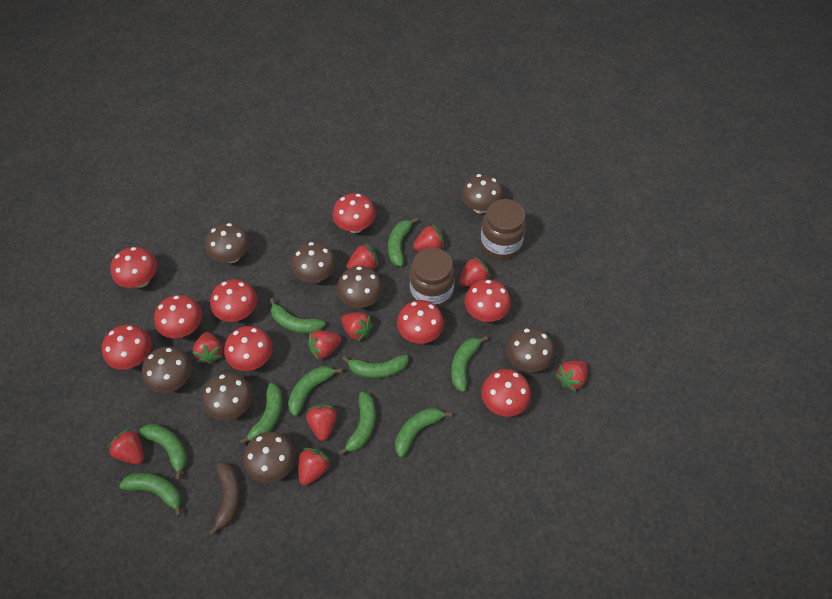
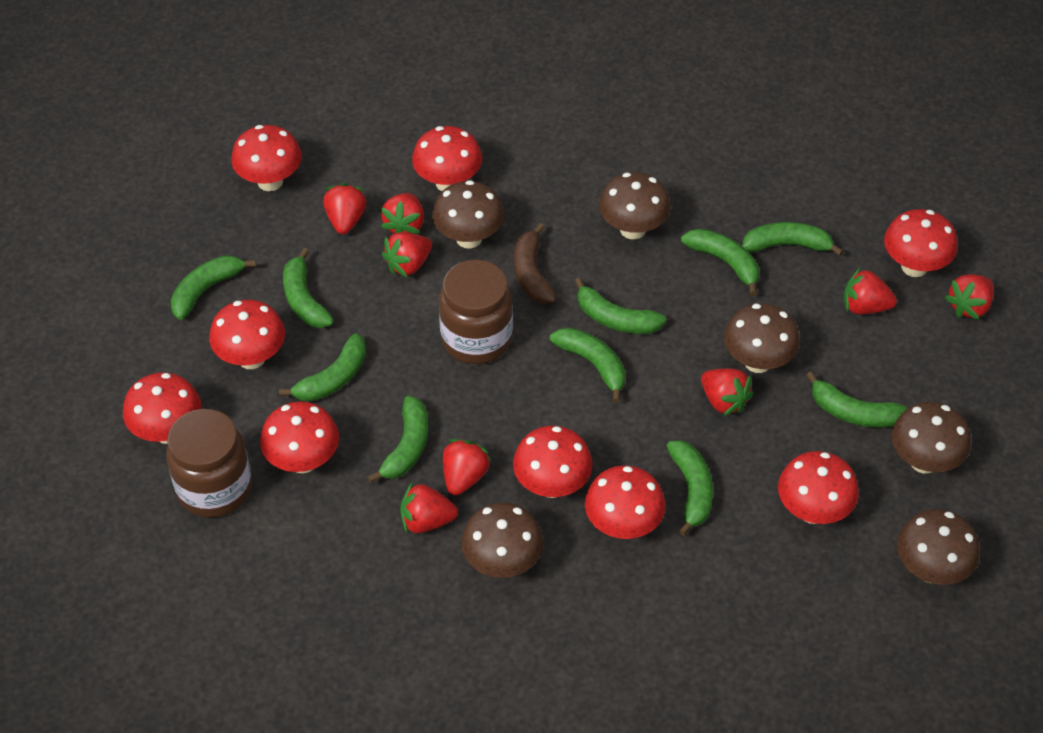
brown mushroom: 8 -> 6
red strawberry: 10 -> 8

